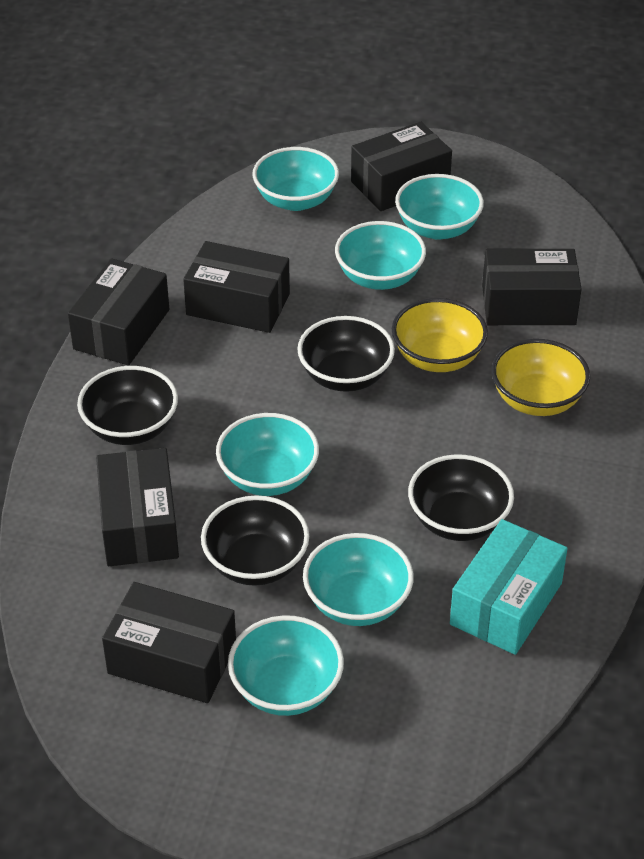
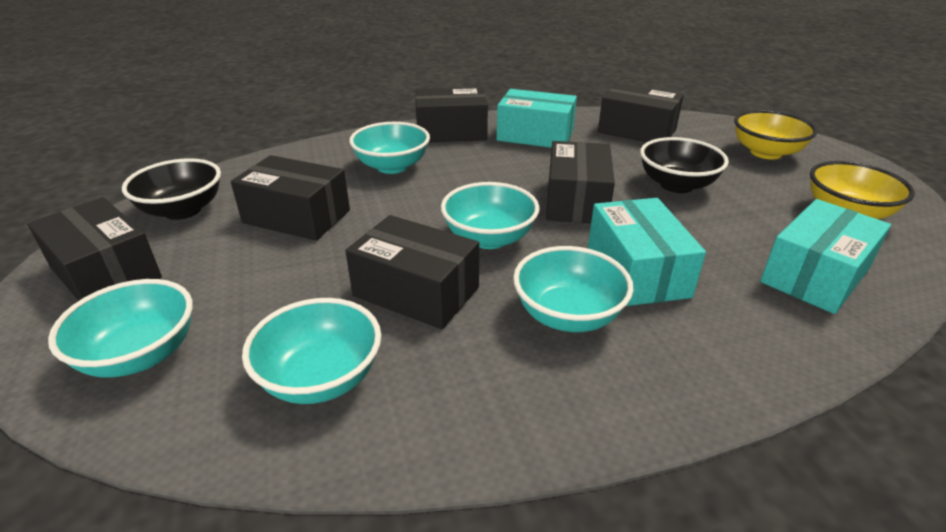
black bowl: 4 -> 2
turquoise bowl: 6 -> 5
turquoise box: 1 -> 3

